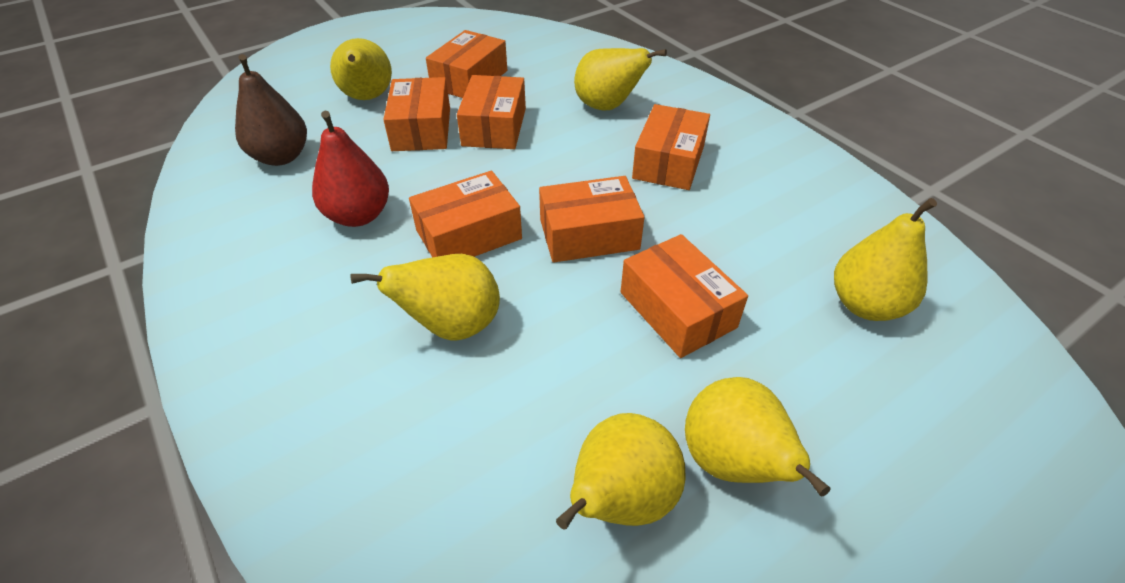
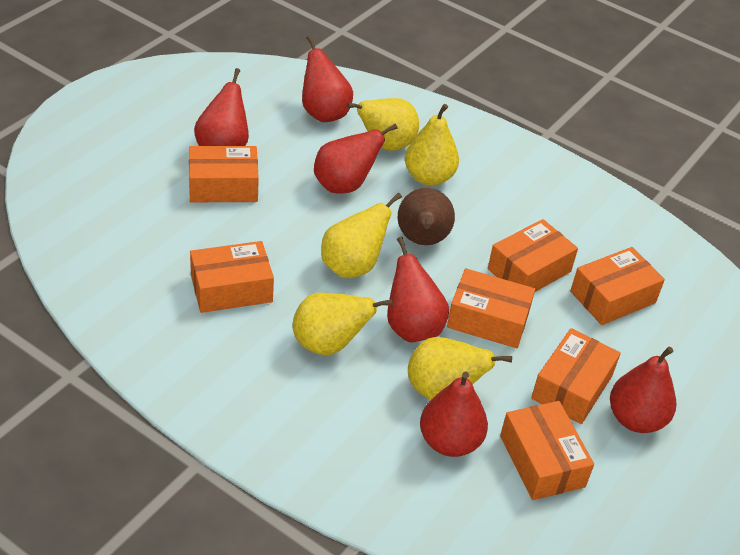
red pear: 1 -> 6
yellow pear: 6 -> 5

